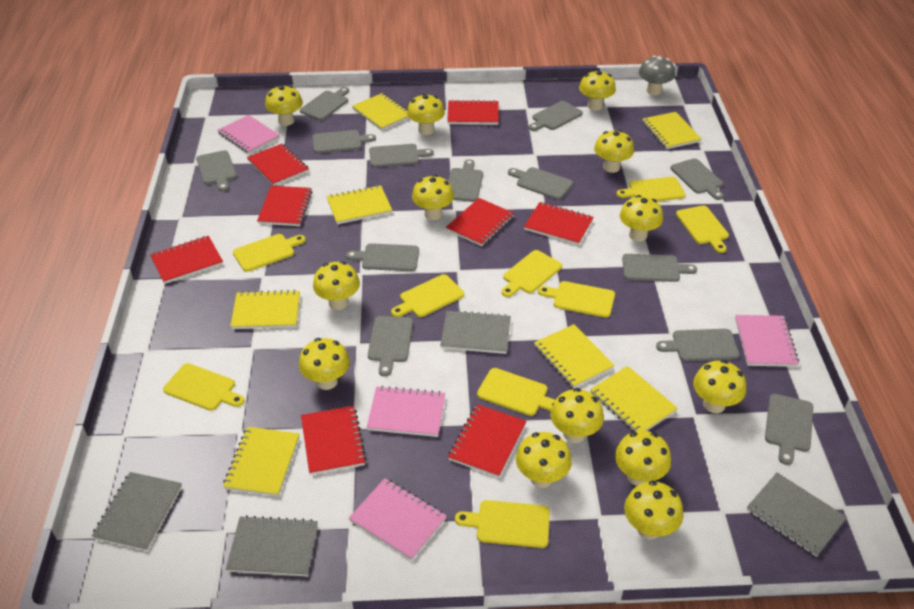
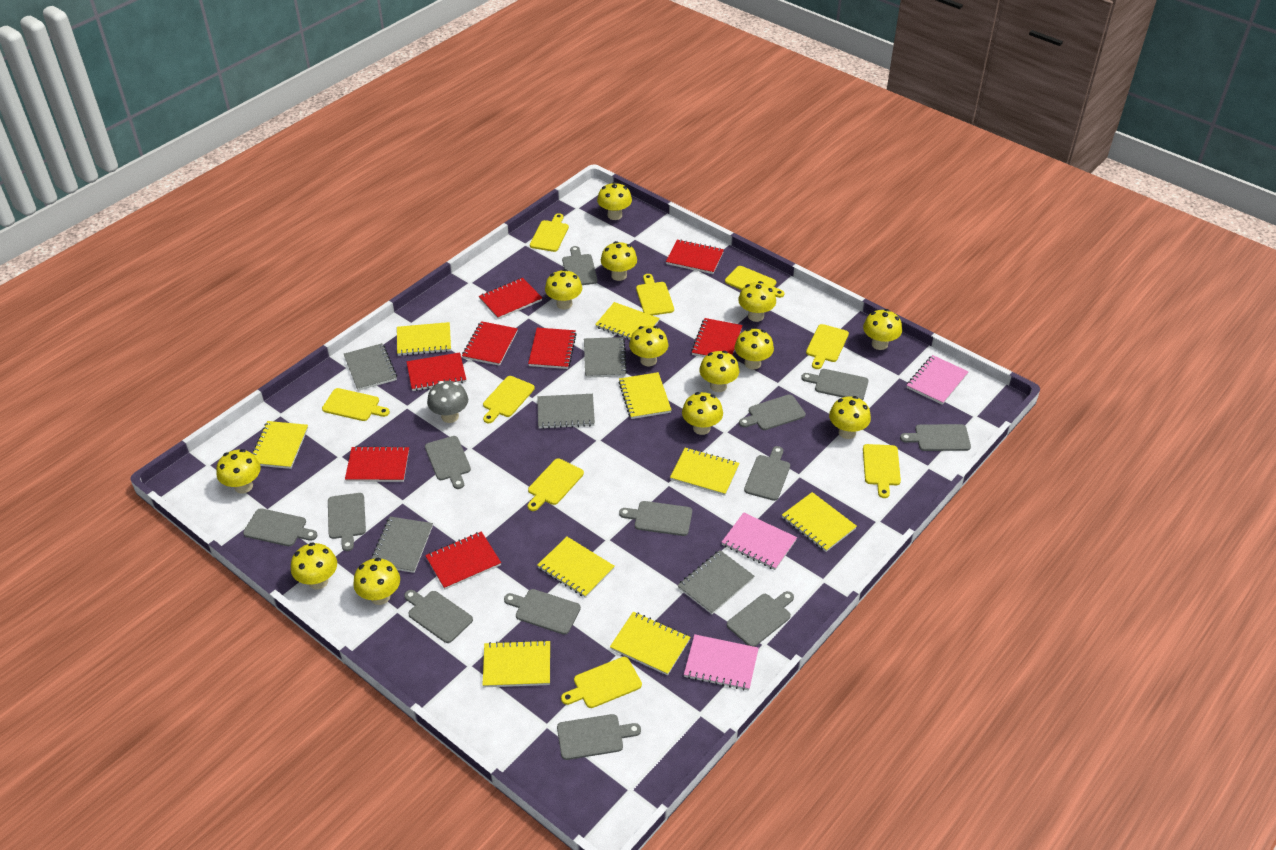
grey notebook: 4 -> 5
pink notebook: 4 -> 3
yellow notebook: 7 -> 9

